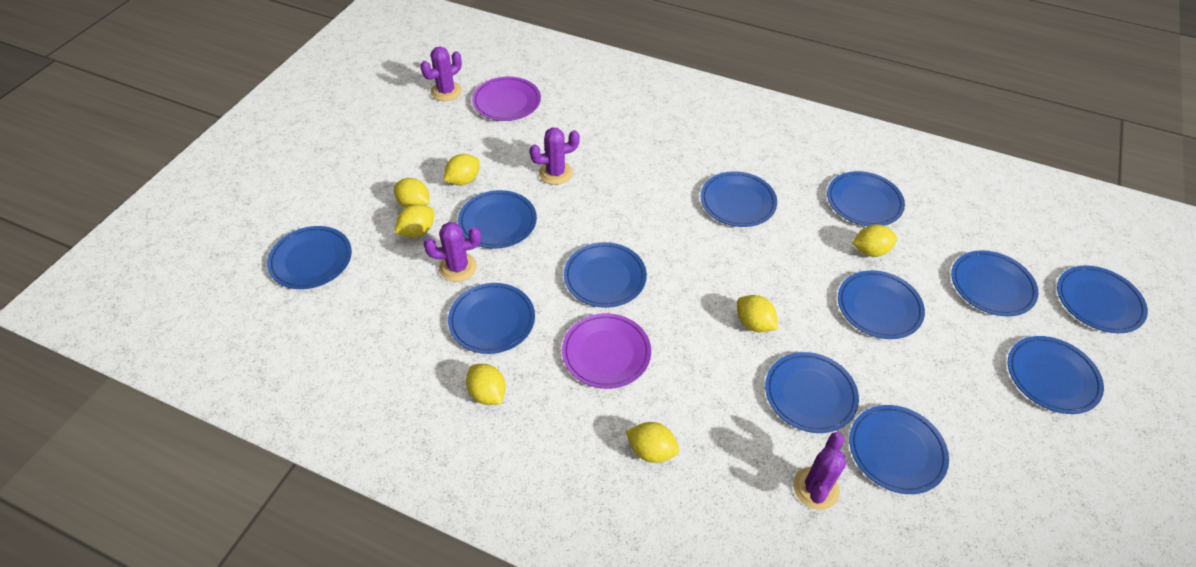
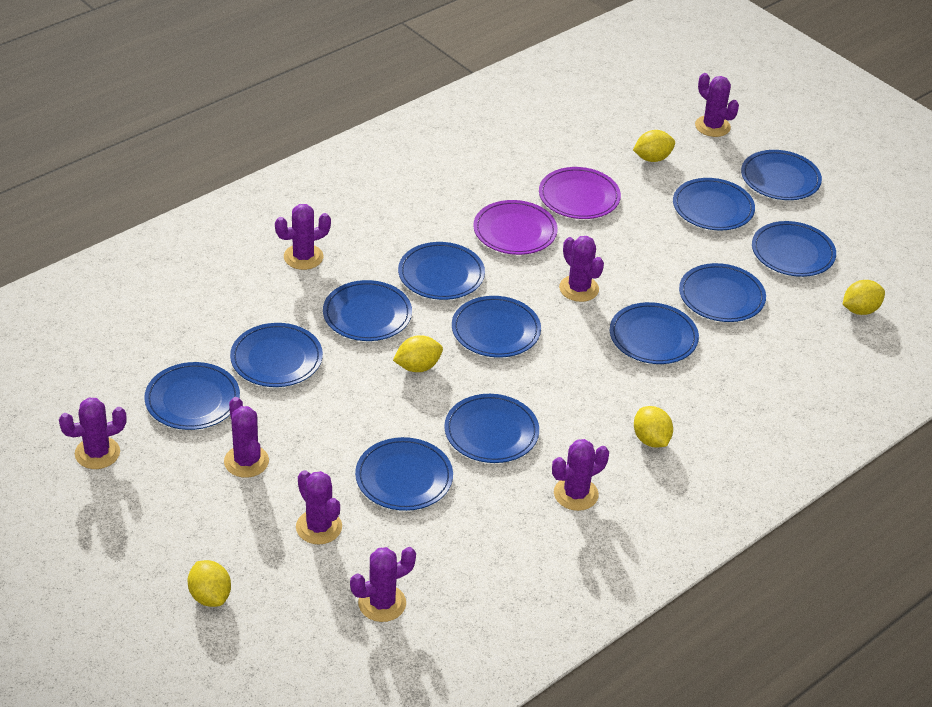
purple cactus: 4 -> 8
yellow lemon: 7 -> 5

